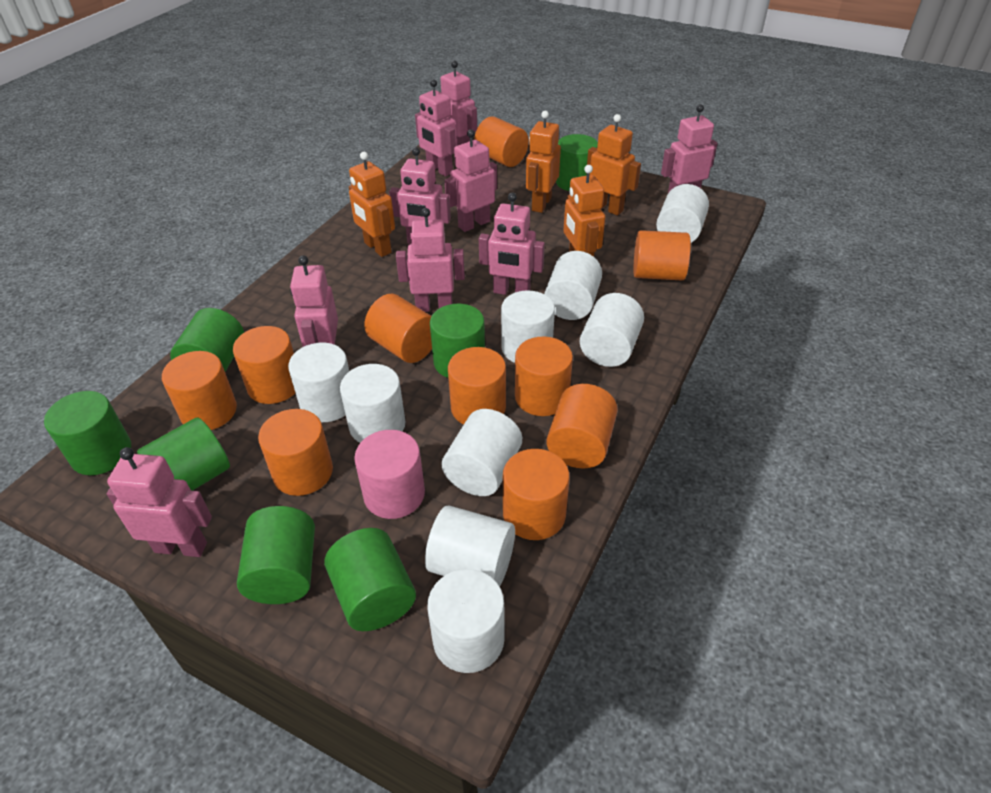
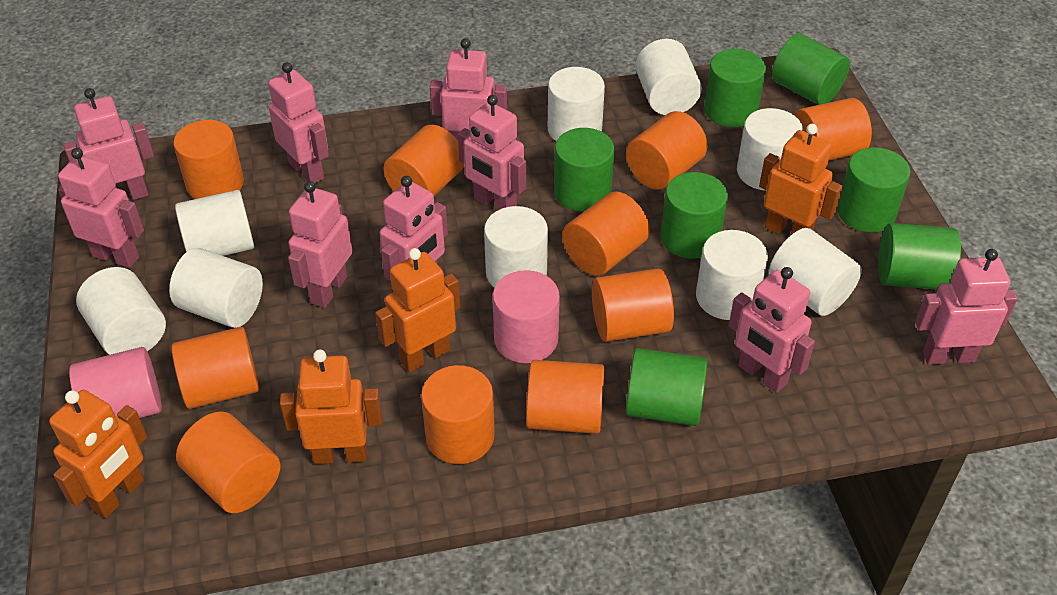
pink cylinder: 1 -> 2

